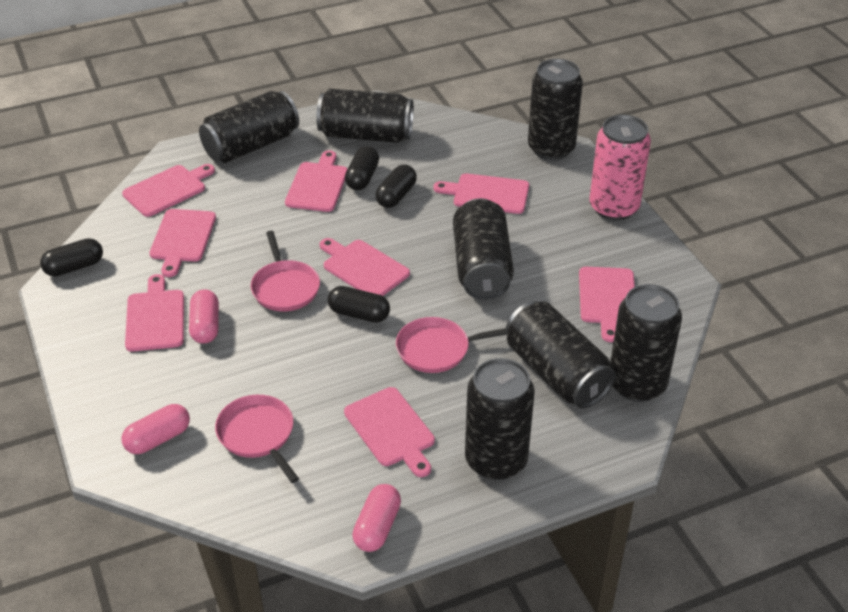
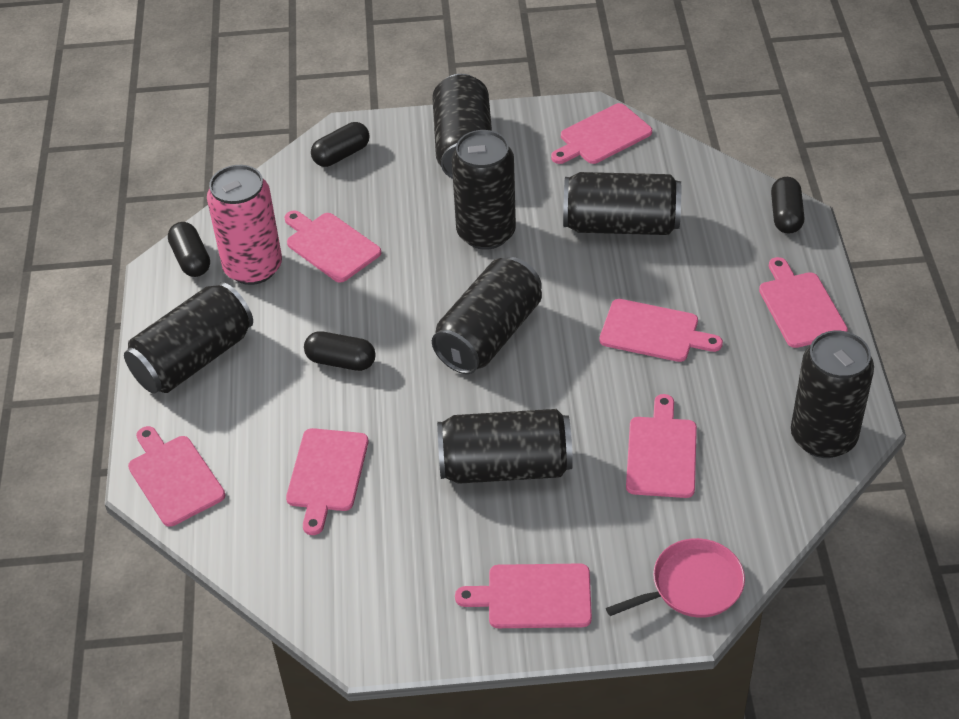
pink capsule: 3 -> 0
pink pan: 3 -> 1

